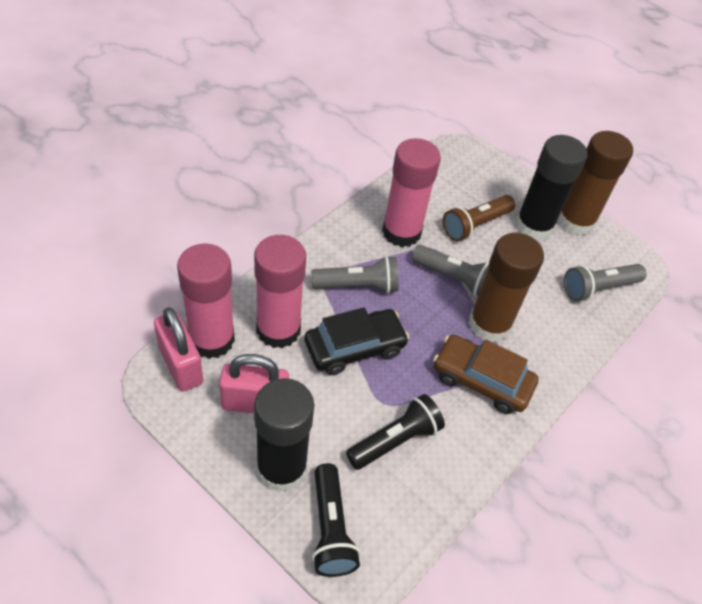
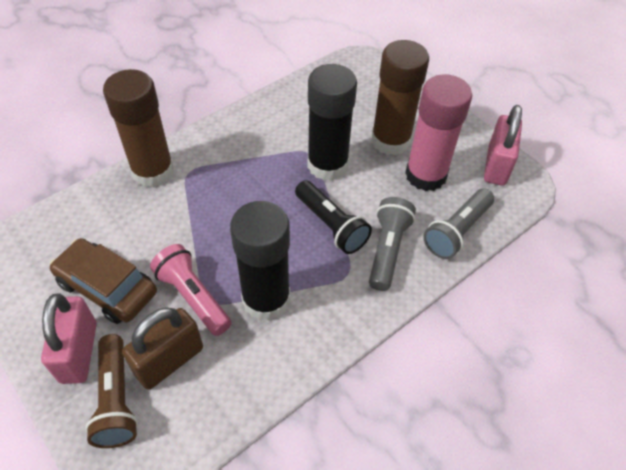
black car: 1 -> 0
black flashlight: 2 -> 1
brown padlock: 0 -> 1
grey flashlight: 3 -> 2
pink flashlight: 0 -> 1
pink glue stick: 3 -> 1

